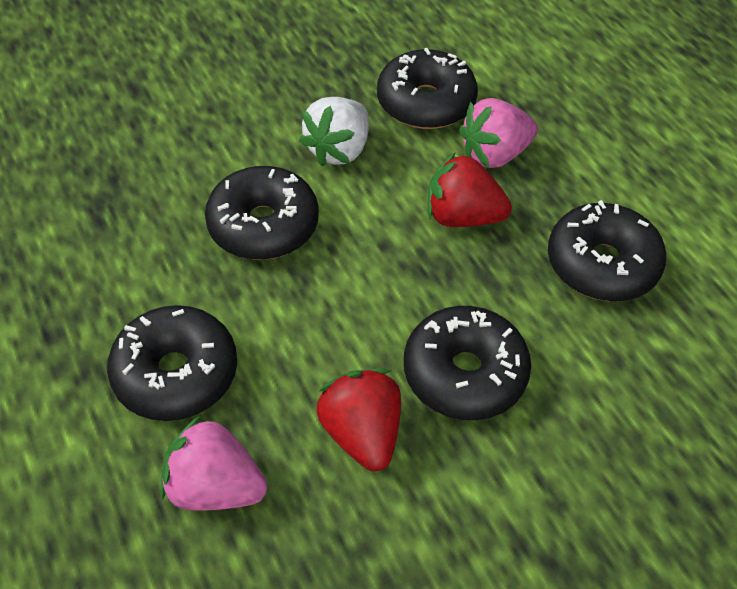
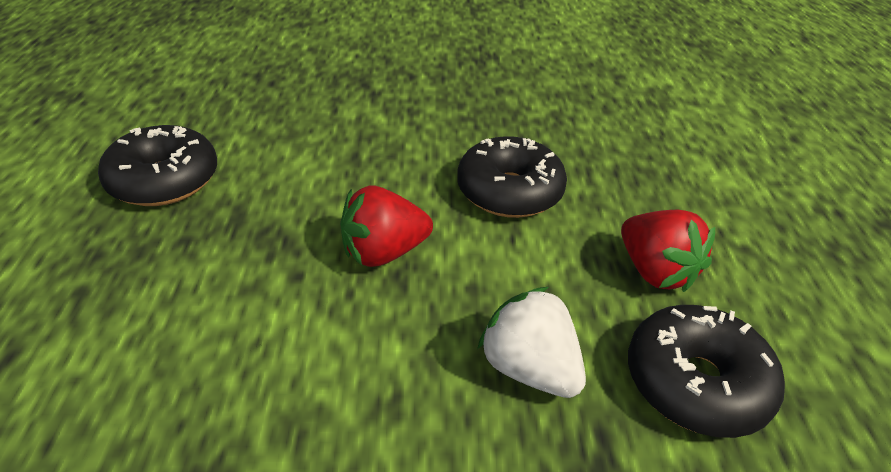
black donut: 5 -> 3
pink strawberry: 2 -> 0

